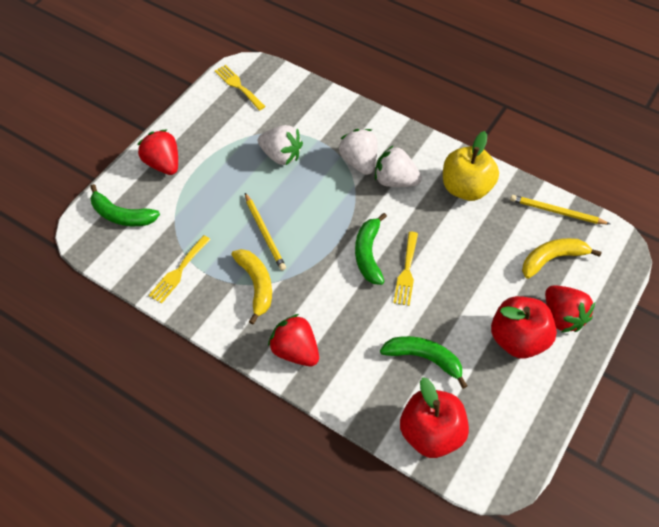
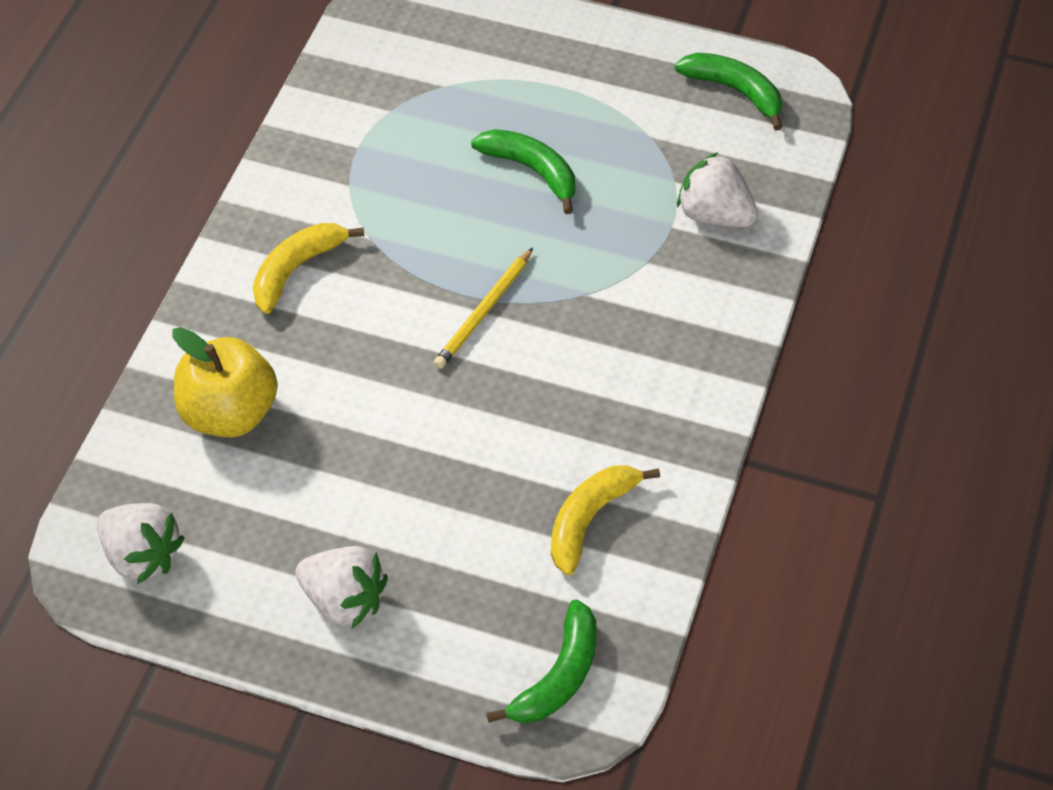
red apple: 2 -> 0
red strawberry: 3 -> 0
yellow fork: 3 -> 0
yellow pencil: 2 -> 1

